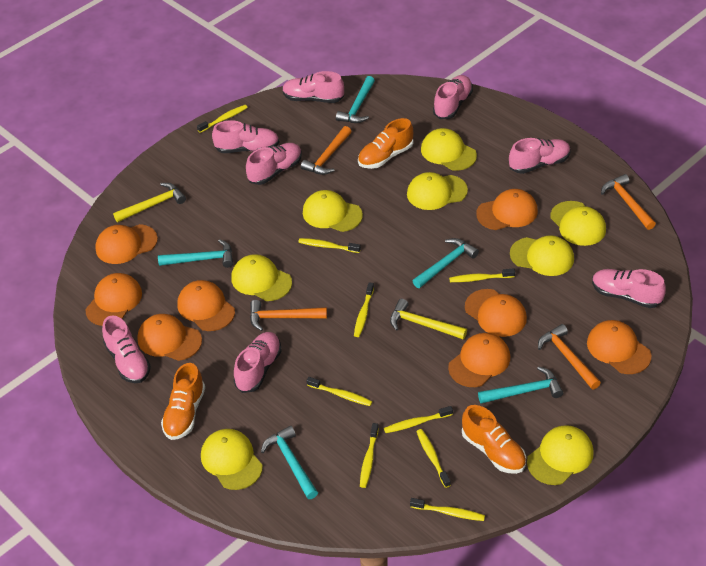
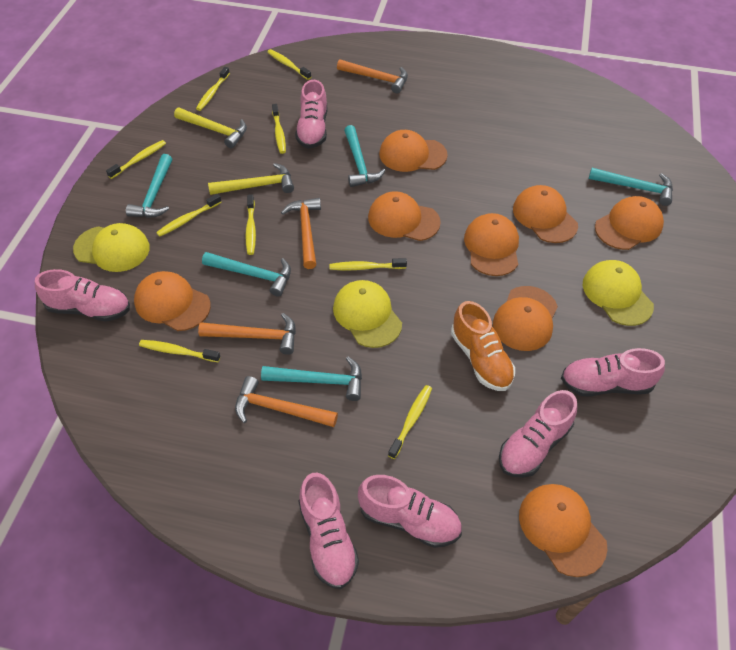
orange shoe: 3 -> 1
pink shoe: 8 -> 6
yellow cap: 8 -> 3

